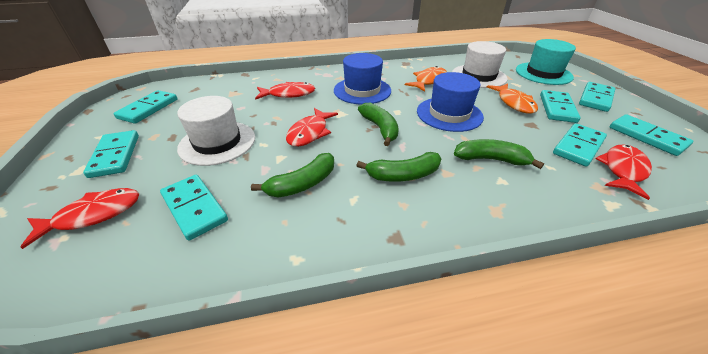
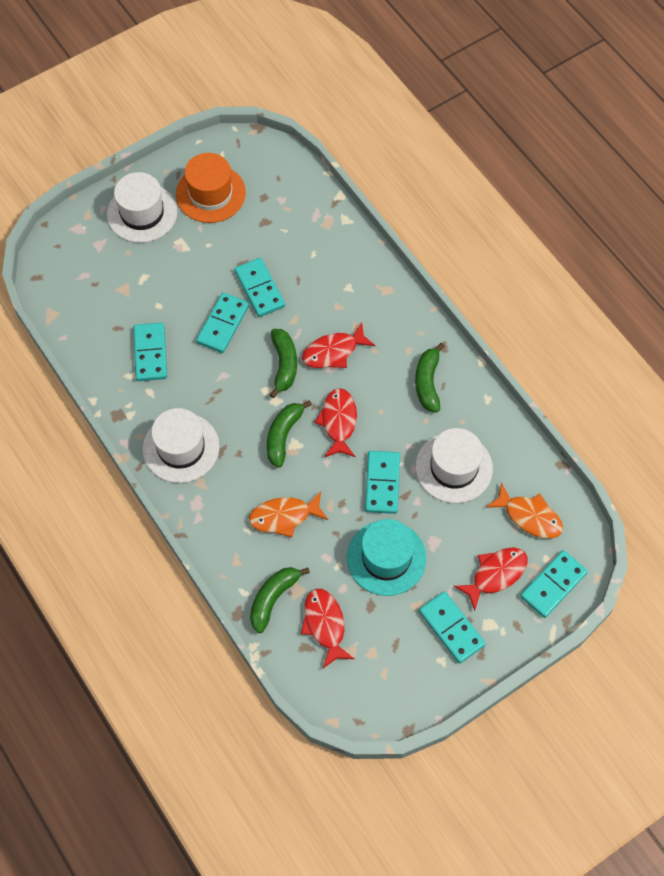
blue hat: 2 -> 0
orange hat: 0 -> 1
turquoise domino: 7 -> 6
white hat: 2 -> 3

